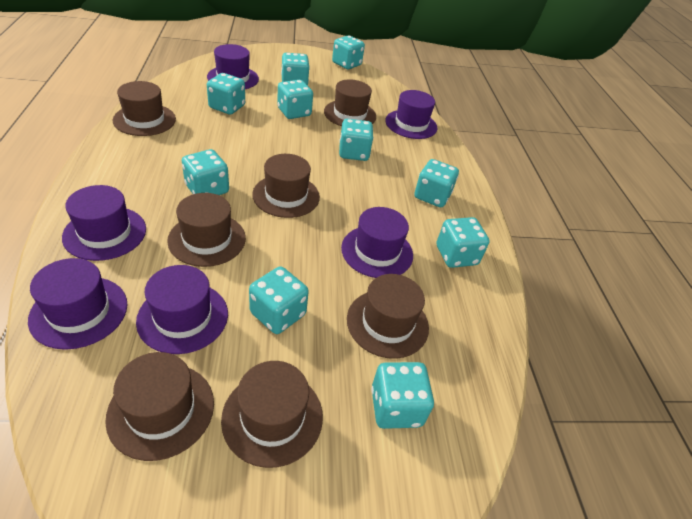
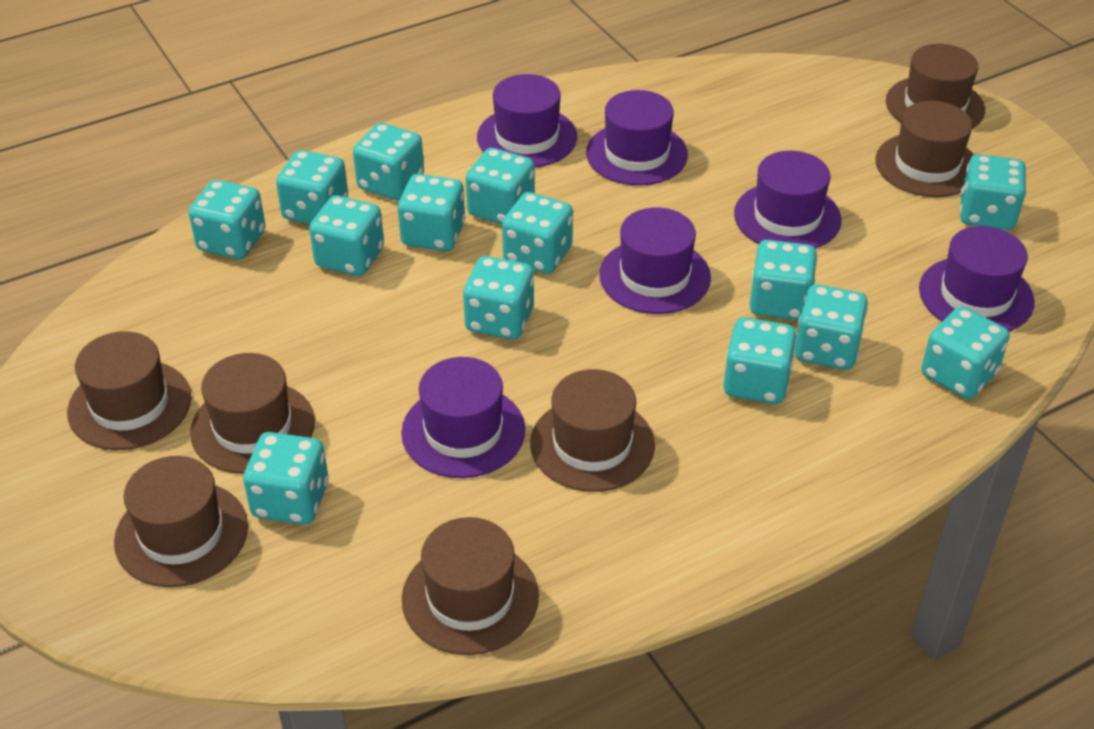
turquoise dice: 10 -> 14

